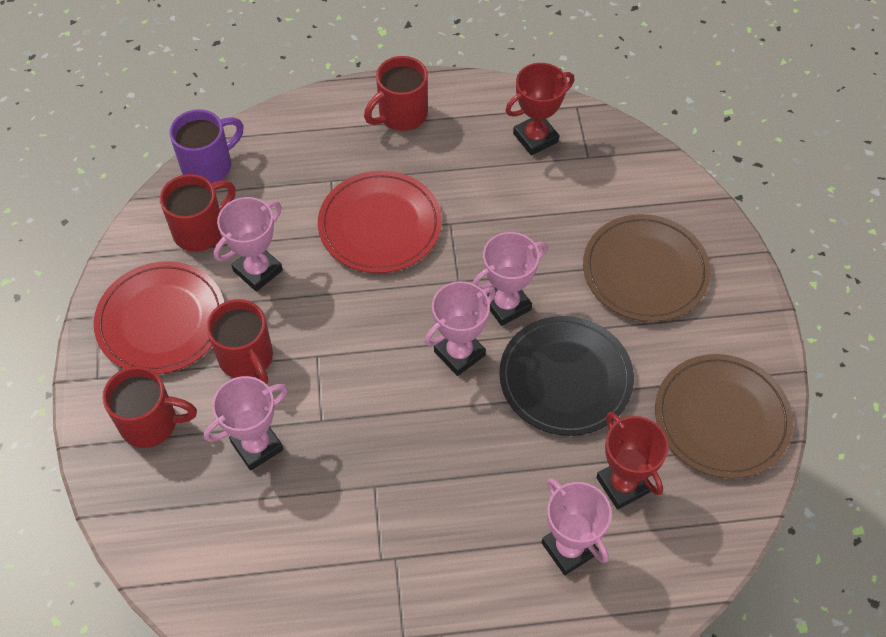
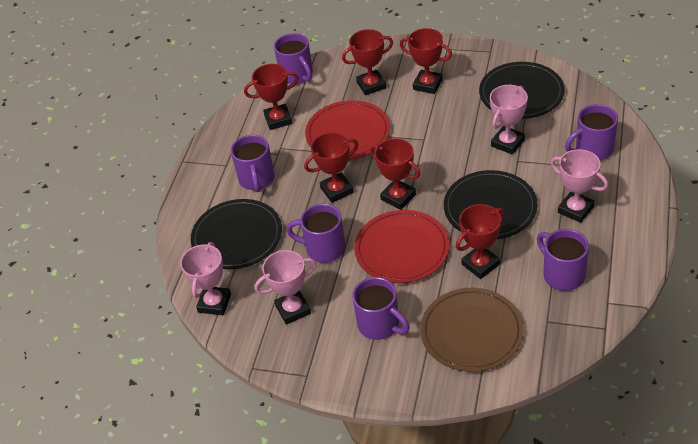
black plate: 1 -> 3
brown plate: 2 -> 1
pink trophy: 5 -> 4
purple mug: 1 -> 6
red mug: 4 -> 0
red trophy: 2 -> 6

